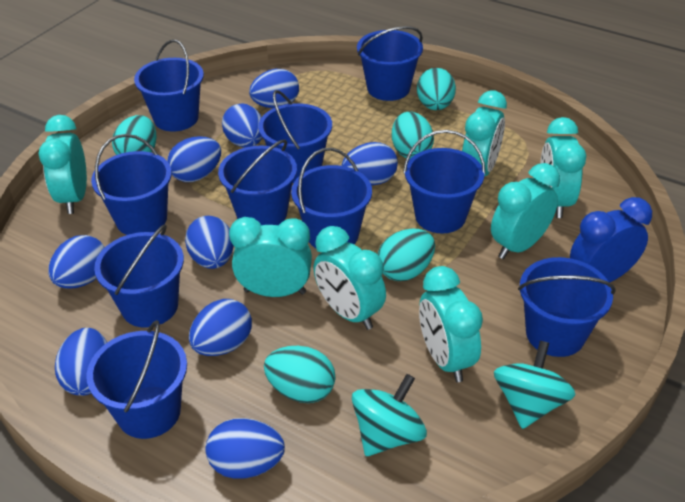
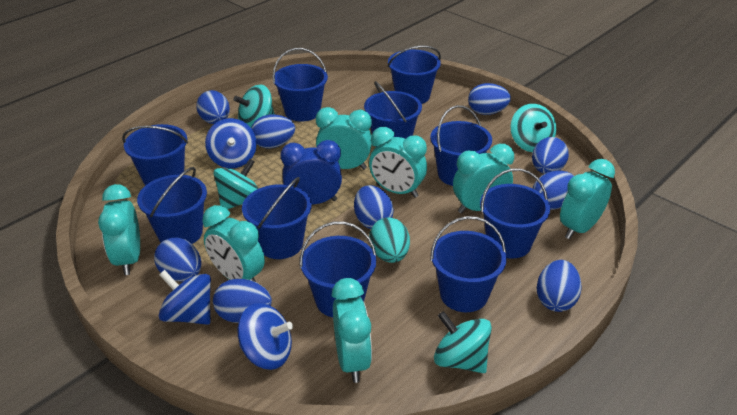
blue spinning top: 0 -> 3
turquoise egg: 5 -> 1
turquoise spinning top: 2 -> 4

